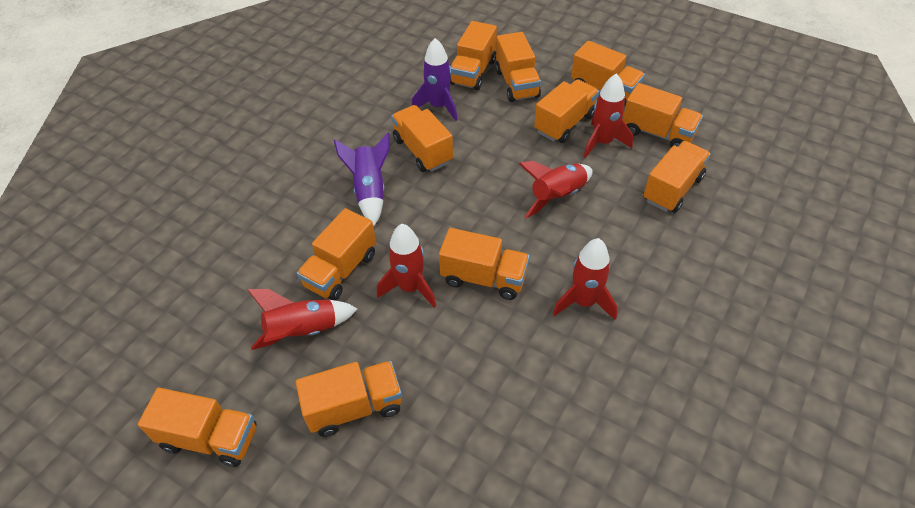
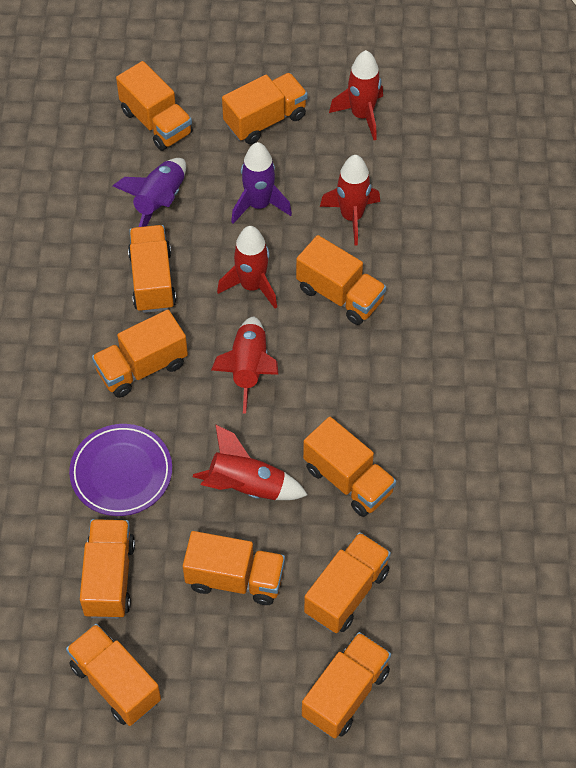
purple plate: 0 -> 1

